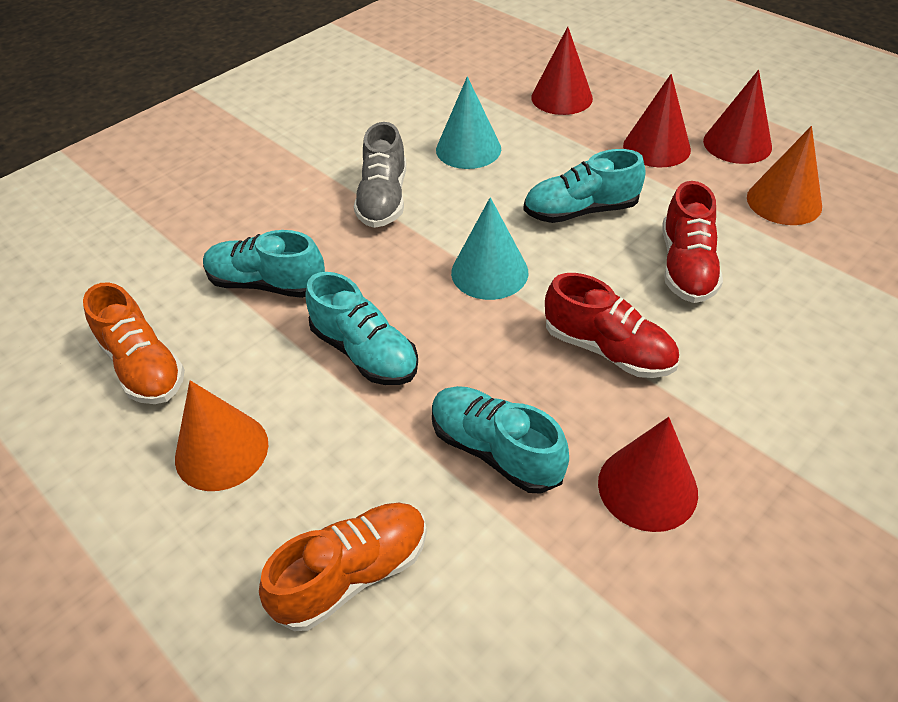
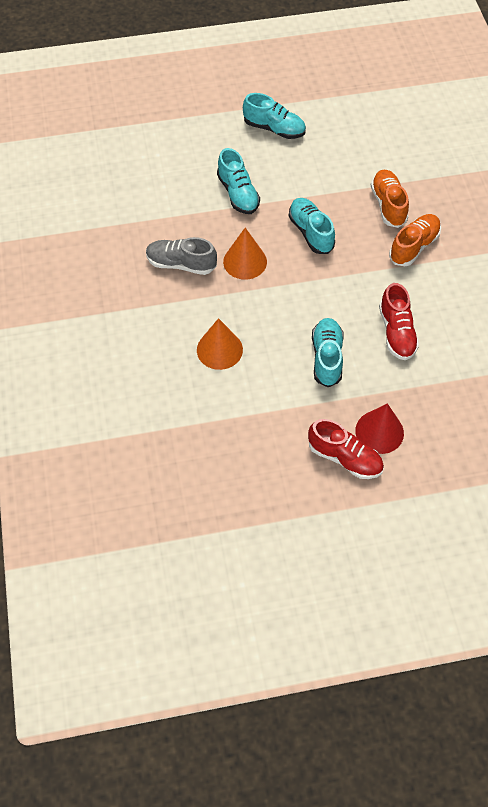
red cone: 4 -> 1
turquoise cone: 2 -> 0

